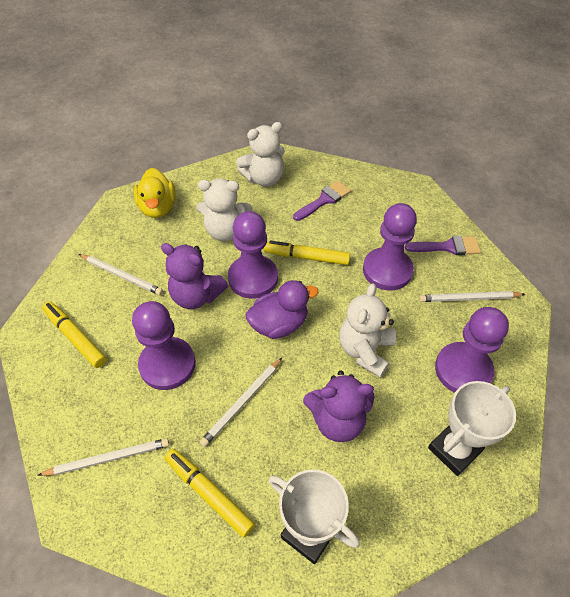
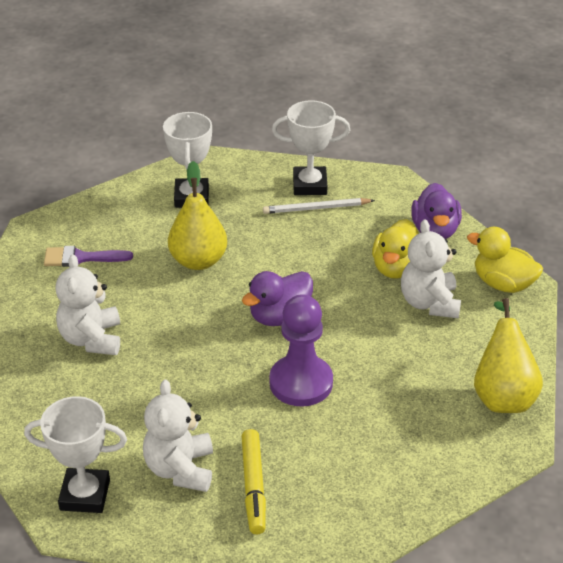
purple brush: 2 -> 1
purple duck: 1 -> 2
purple pawn: 4 -> 1
purple teddy bear: 2 -> 0
white pencil: 4 -> 1
white trophy: 2 -> 3
yellow duck: 1 -> 2
yellow marker: 3 -> 1
yellow pear: 0 -> 2

